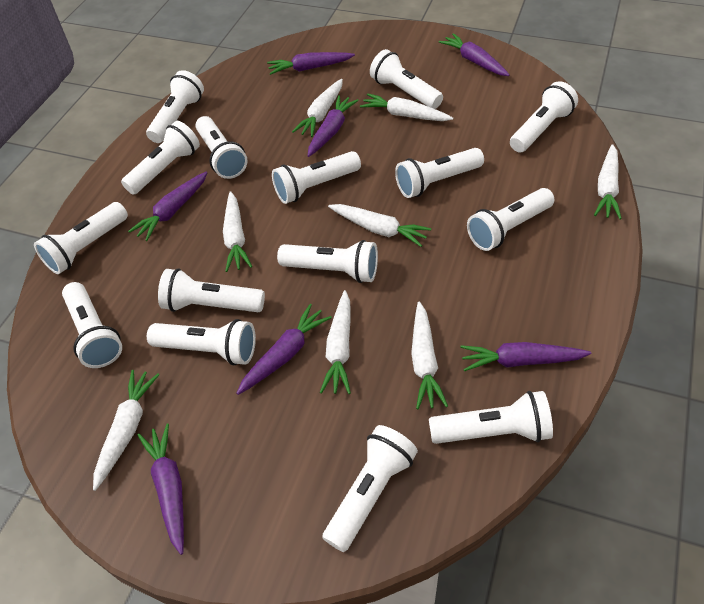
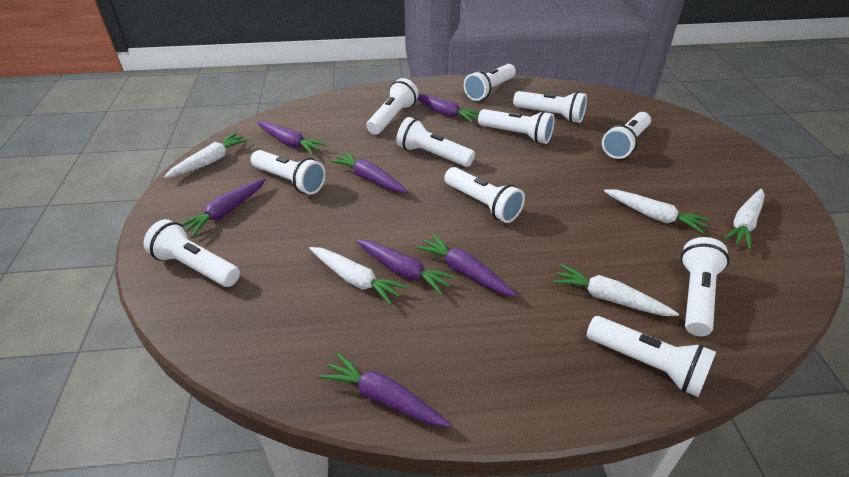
white carrot: 8 -> 5
white flashlight: 15 -> 11

